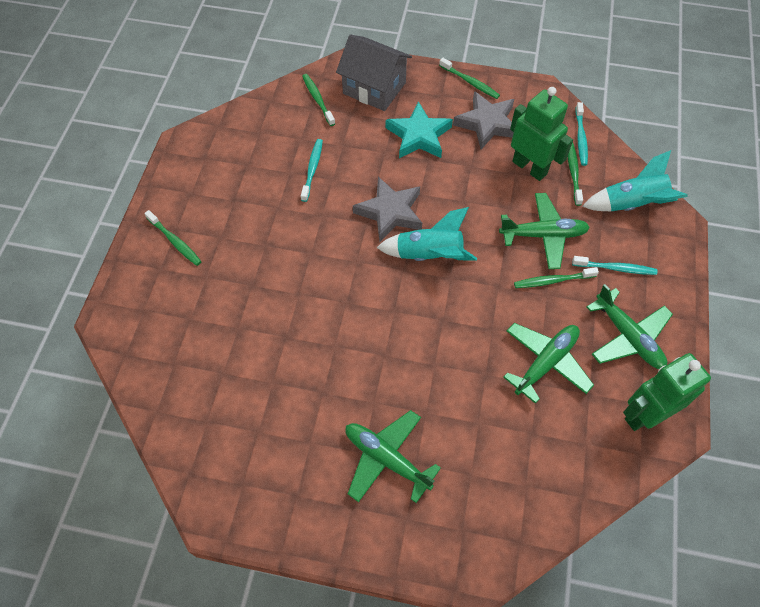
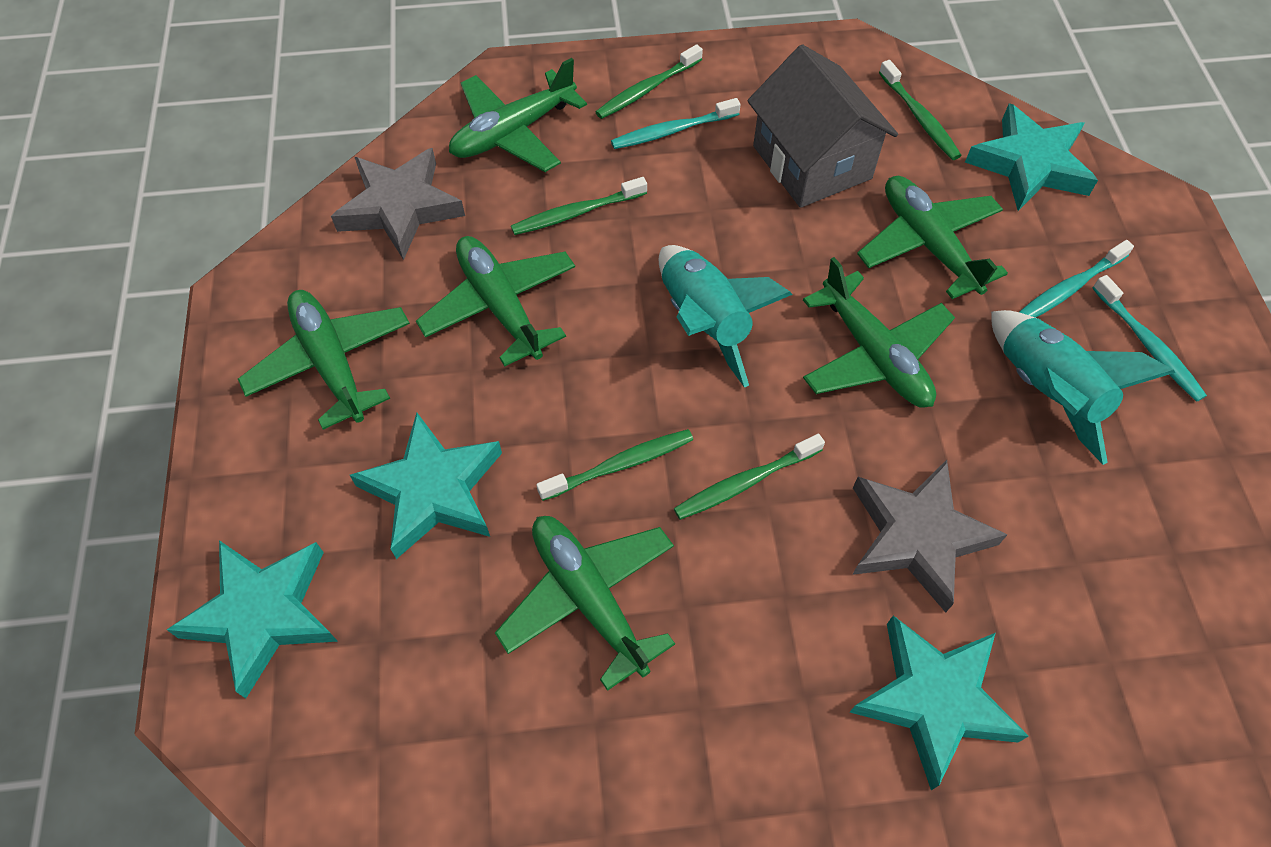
green plane: 4 -> 6
green robot: 2 -> 0
turquoise star: 1 -> 4

